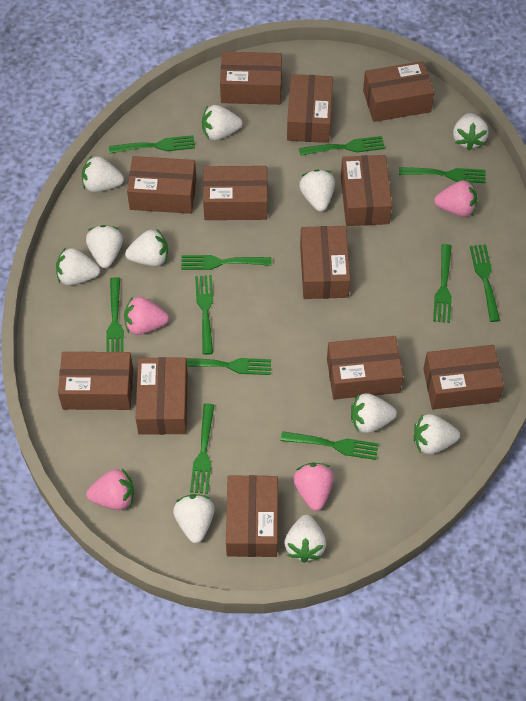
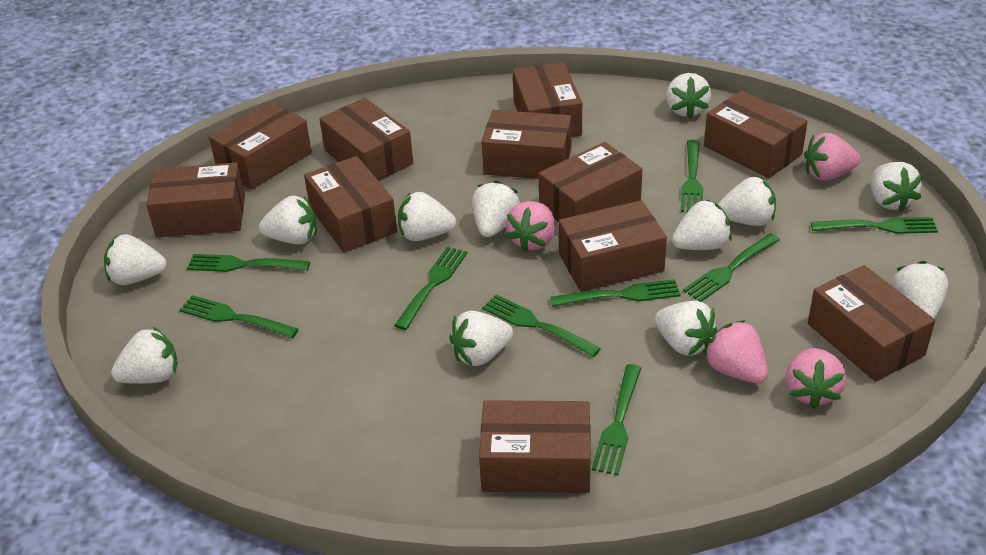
brown box: 12 -> 11
green fork: 11 -> 9
white strawberry: 11 -> 12

